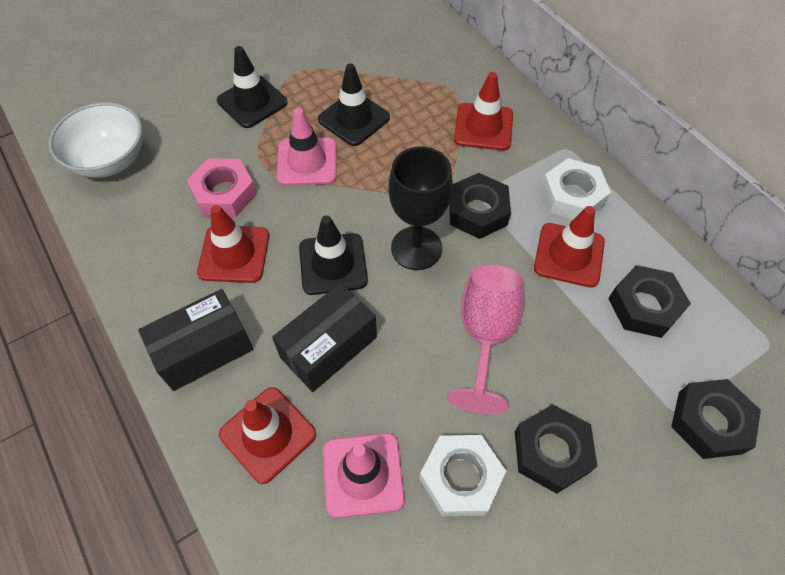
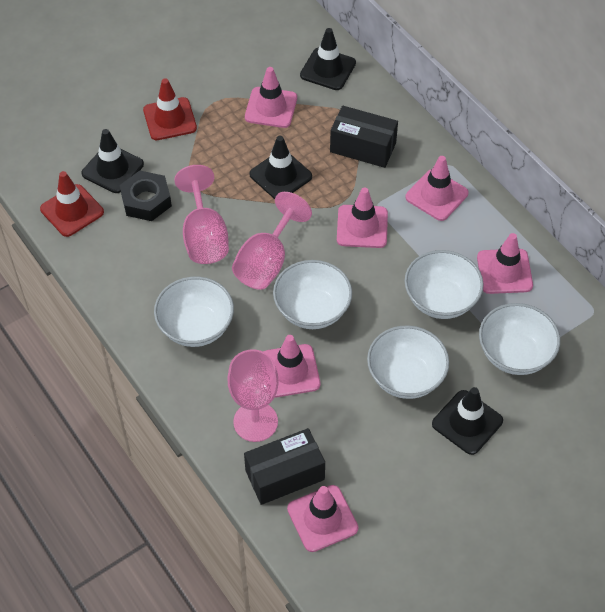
black goblet: 1 -> 0
black nut: 4 -> 1
black traffic cone: 3 -> 4
pink goblet: 1 -> 3
pink nut: 1 -> 0
pink traffic cone: 2 -> 6
red traffic cone: 4 -> 2
white bowl: 1 -> 5
white nut: 2 -> 0

